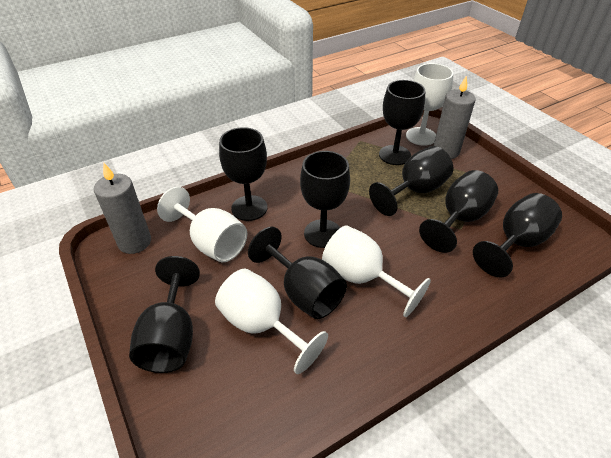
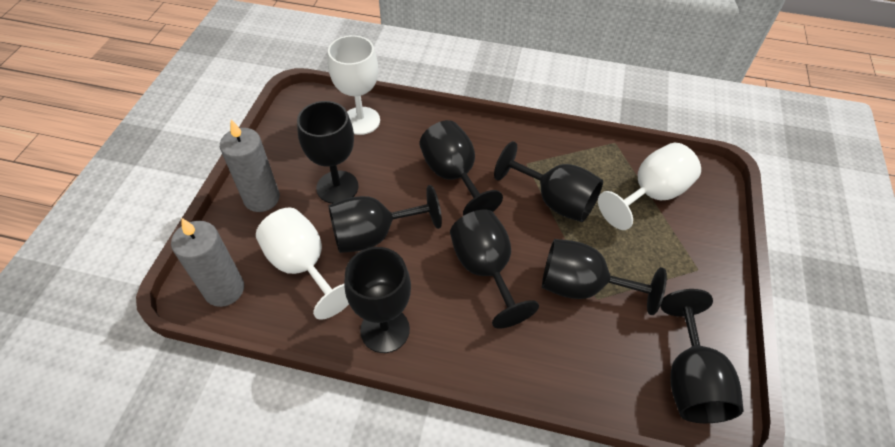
white goblet: 4 -> 3

